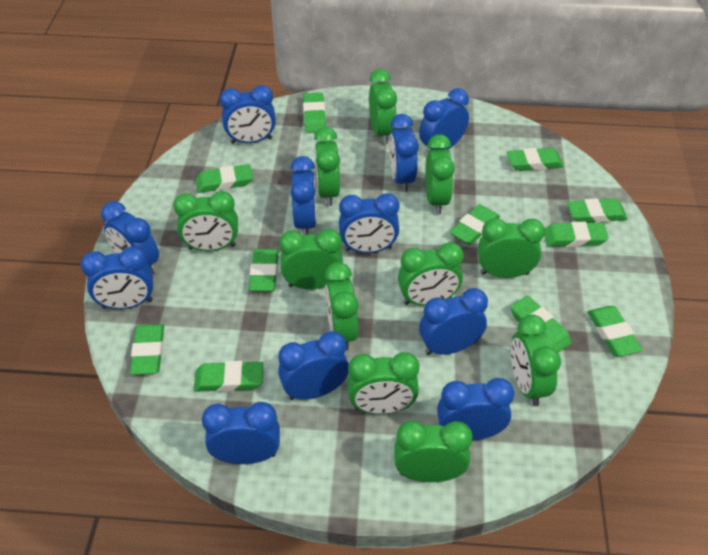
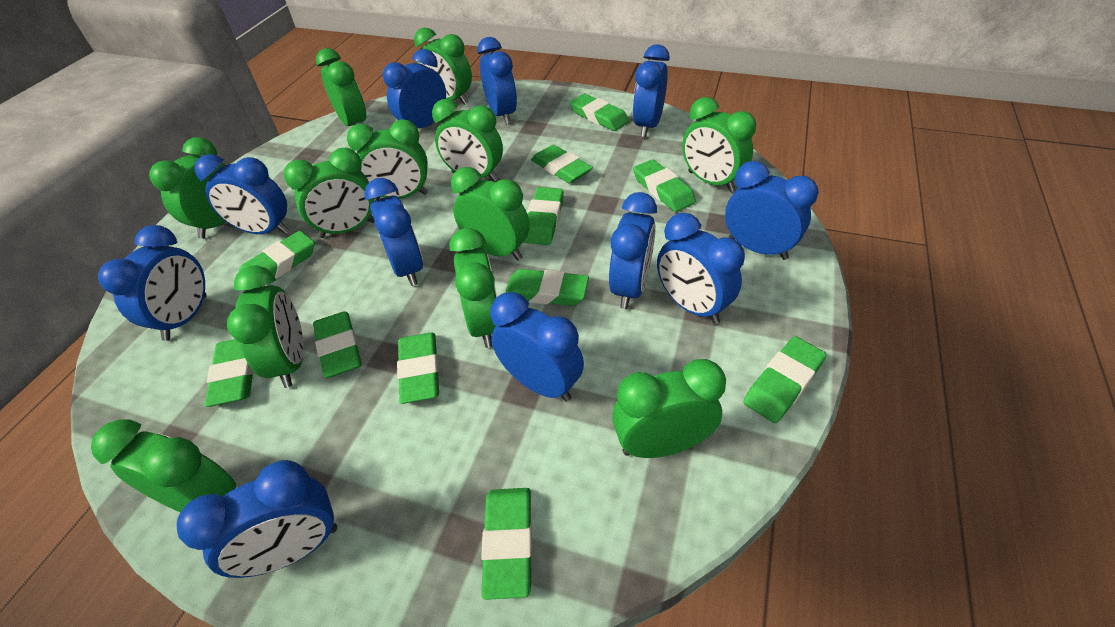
green clock: 11 -> 12

